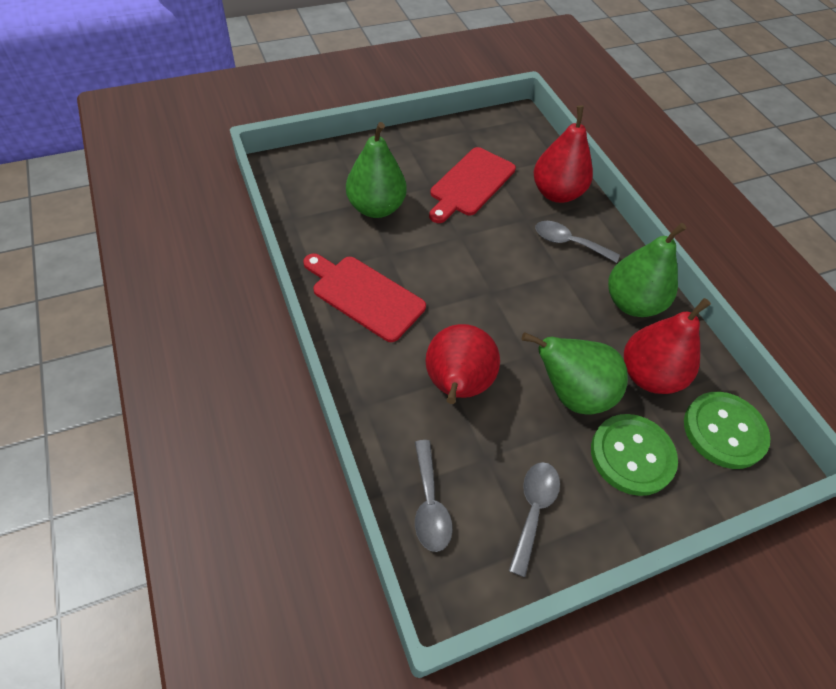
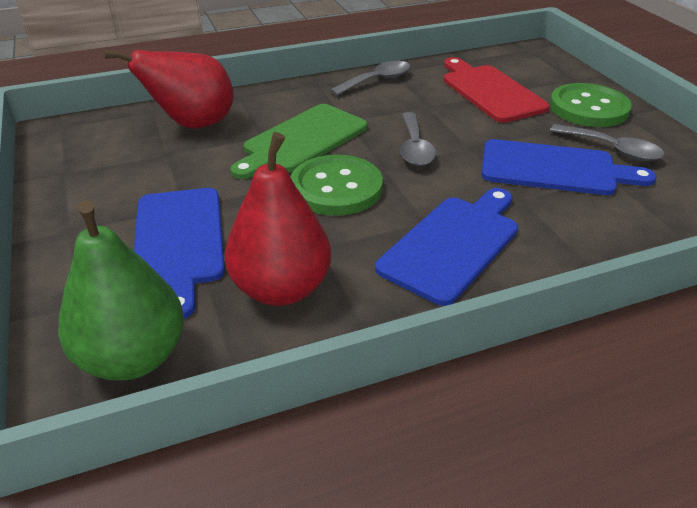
blue cutting board: 0 -> 3
green cutting board: 0 -> 1
green pear: 3 -> 1
red cutting board: 2 -> 1
red pear: 3 -> 2

